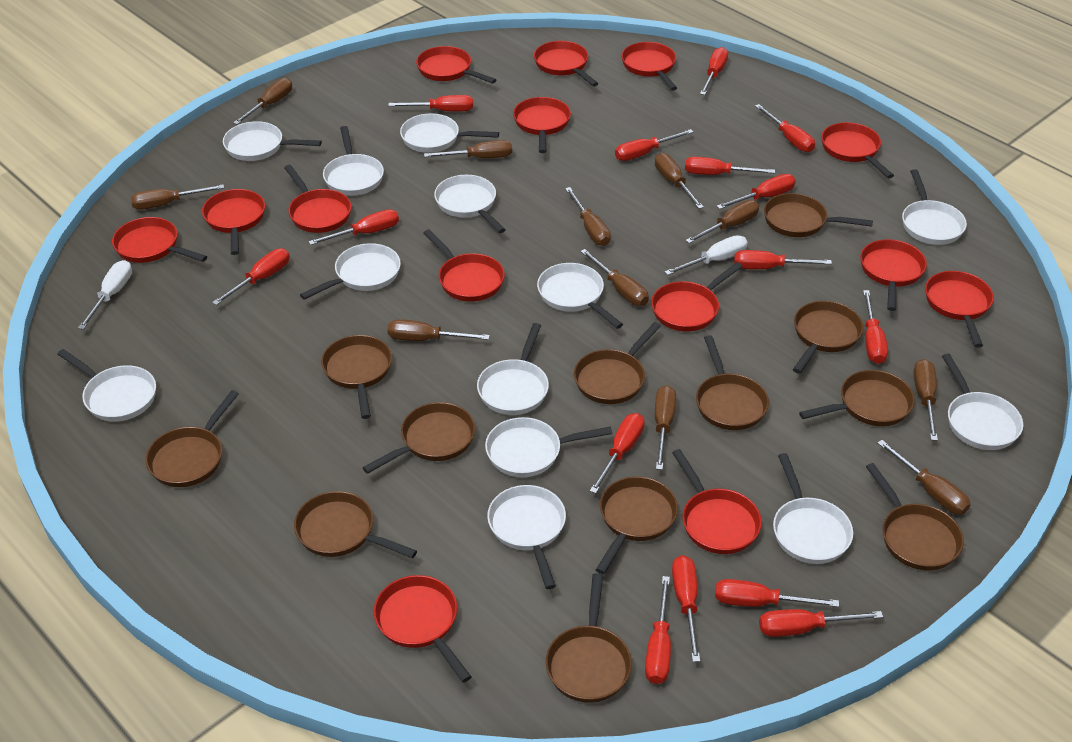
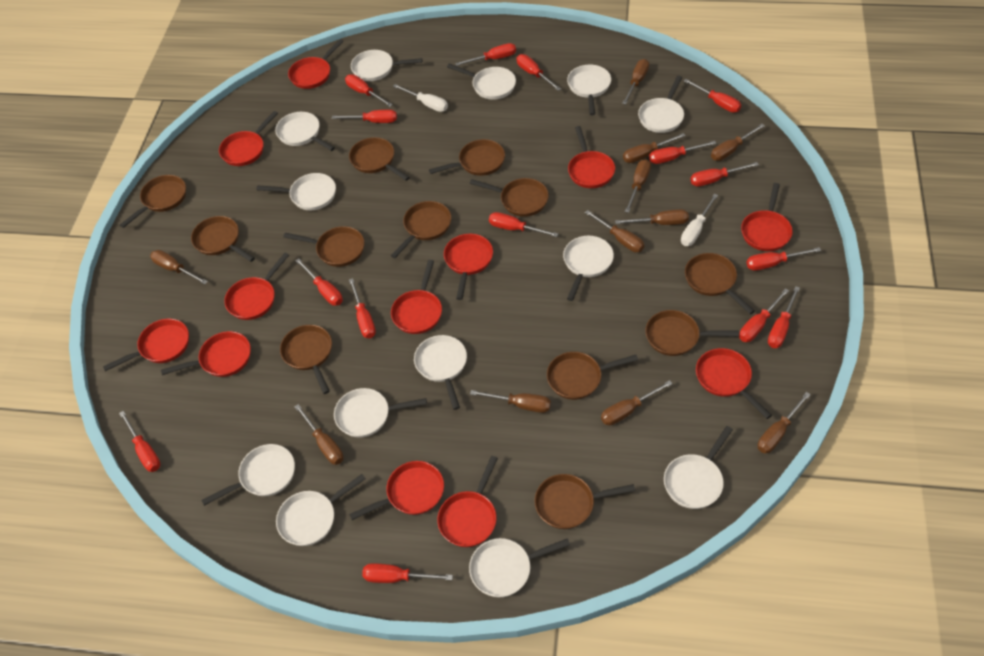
red pan: 14 -> 12

